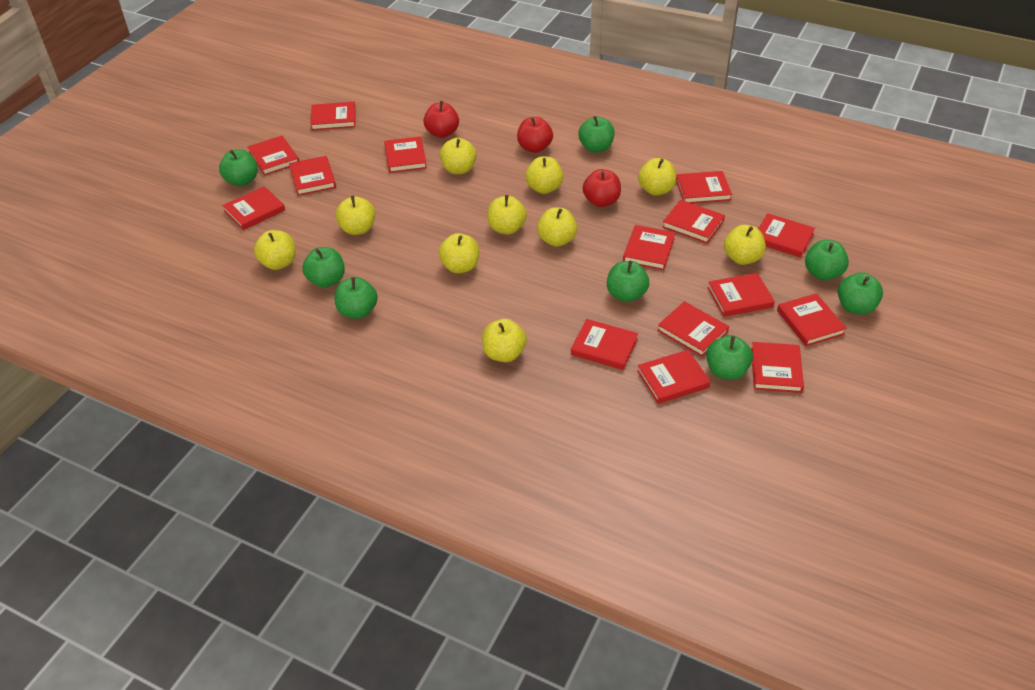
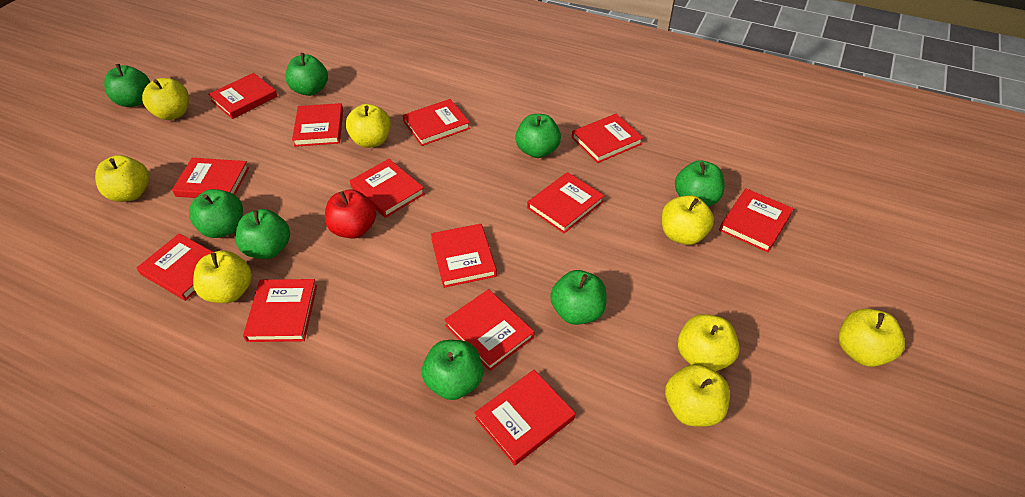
red apple: 3 -> 1
red book: 15 -> 13
yellow apple: 10 -> 8

